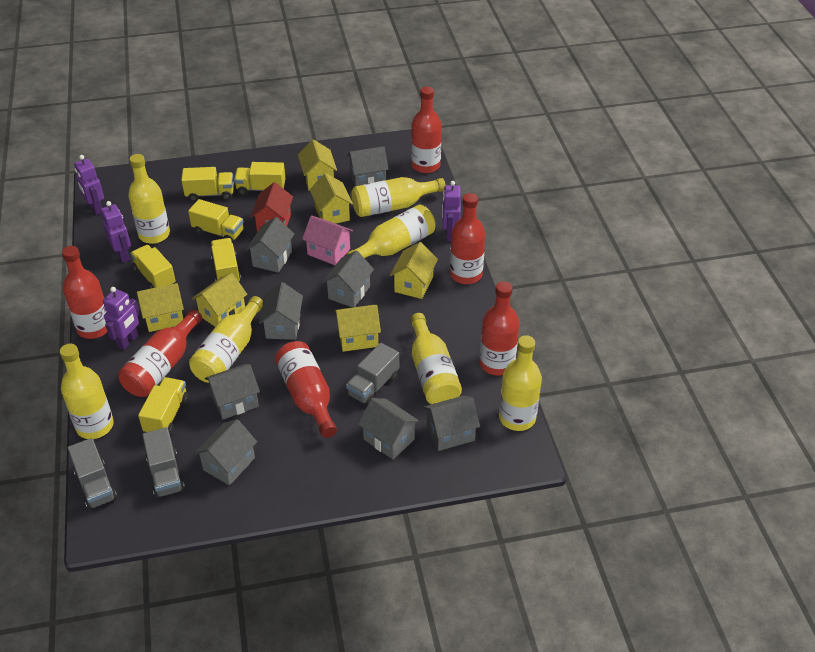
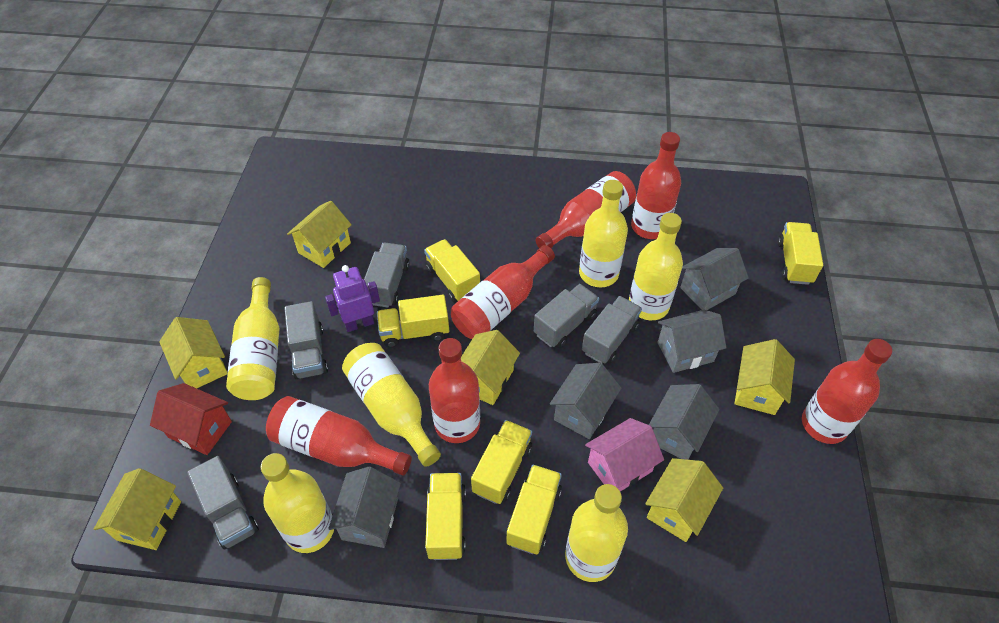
grey house: 8 -> 5
grey truck: 3 -> 5
purple robot: 4 -> 1
yellow bottle: 7 -> 6

